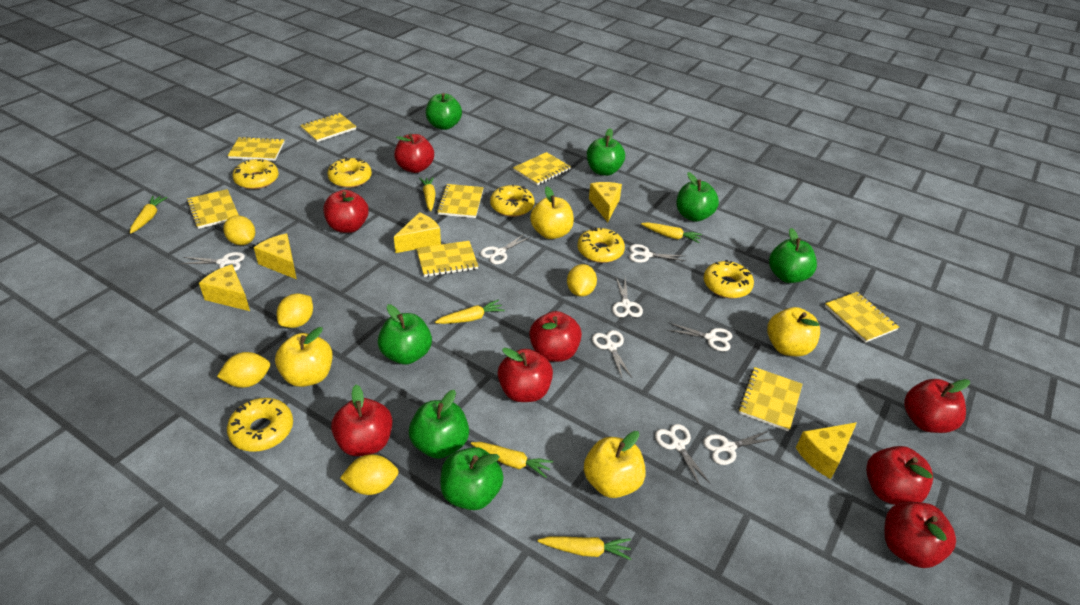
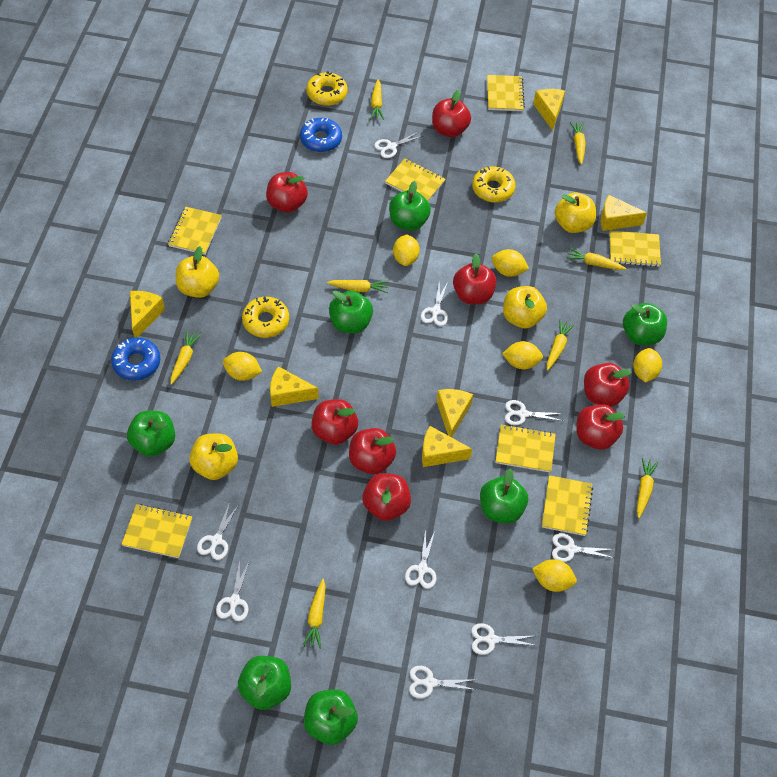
blue donut: 0 -> 2
white scissors: 8 -> 9
yellow carrot: 6 -> 8
yellow cheese: 5 -> 6
yellow donut: 6 -> 3
yellow lemon: 5 -> 6
yellow notebook: 8 -> 7

